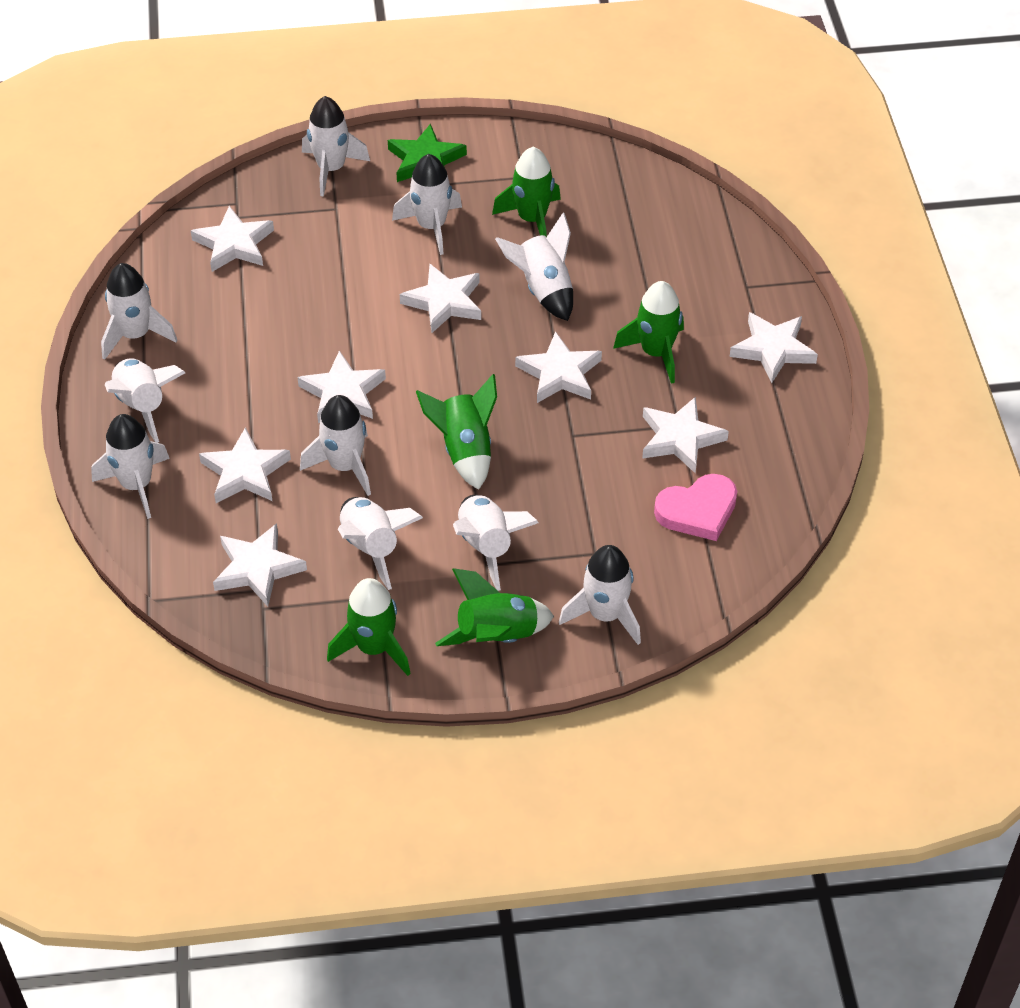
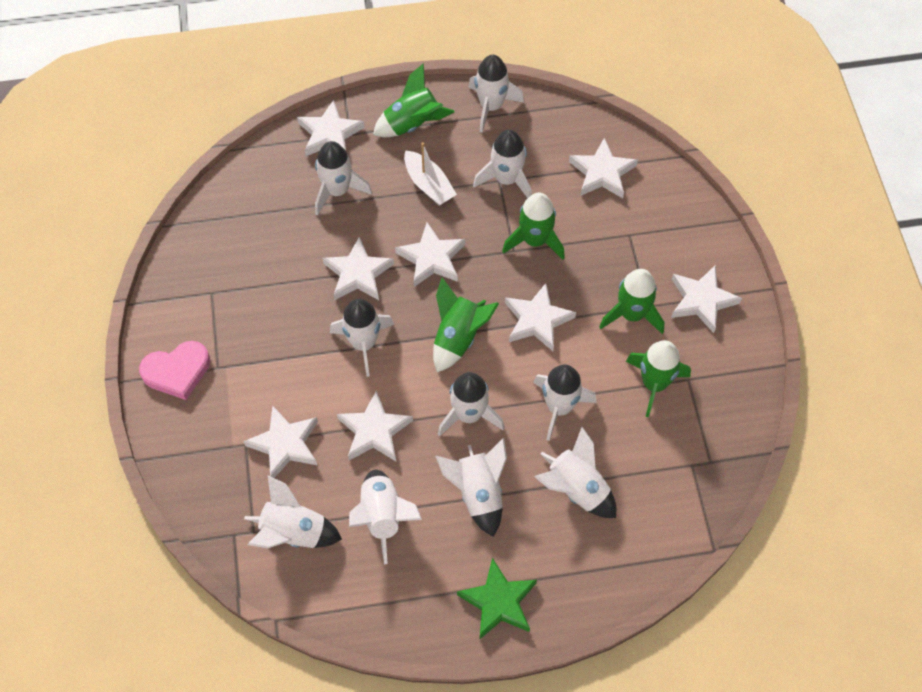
white boat: 0 -> 1

